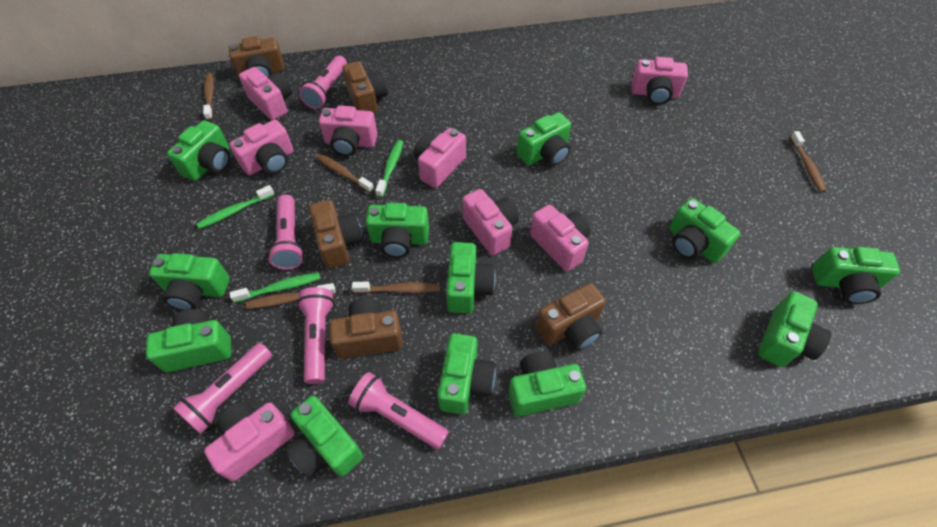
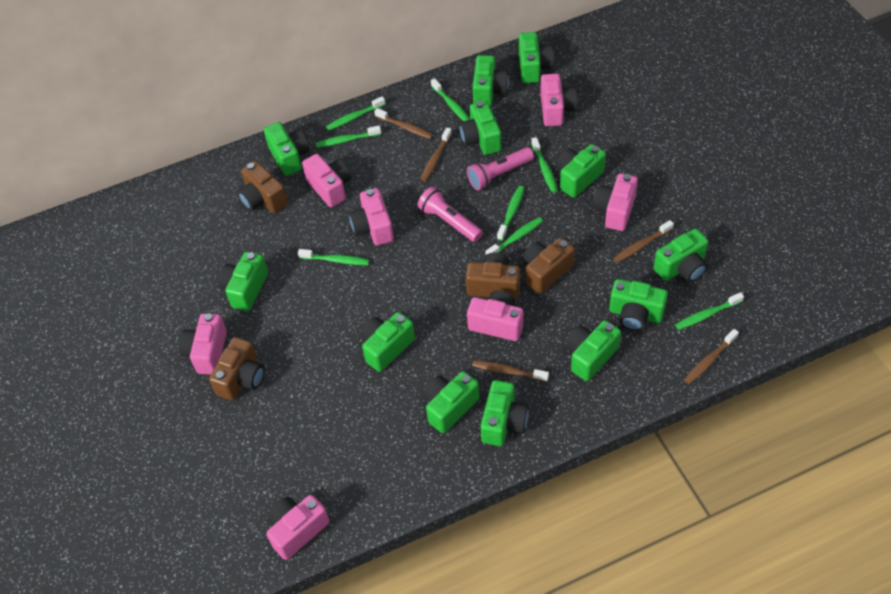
brown camera: 5 -> 4
green toothbrush: 3 -> 8
pink camera: 8 -> 7
pink flashlight: 5 -> 2

